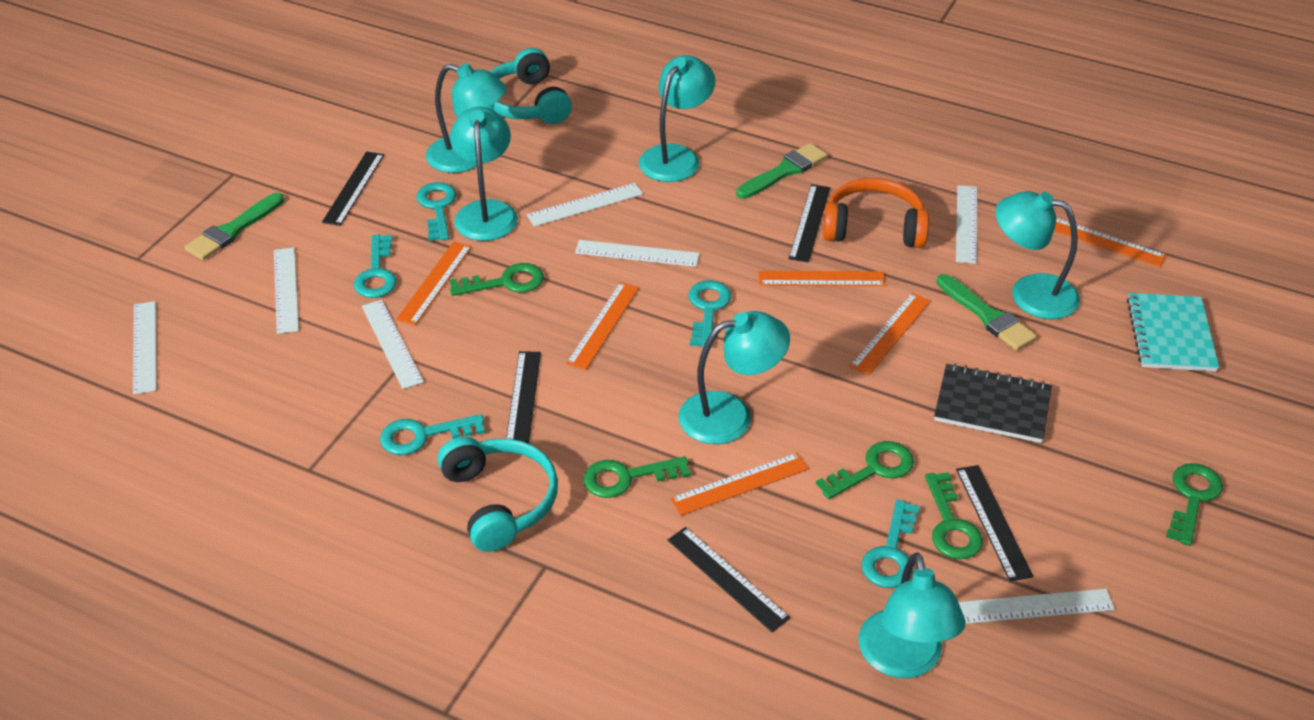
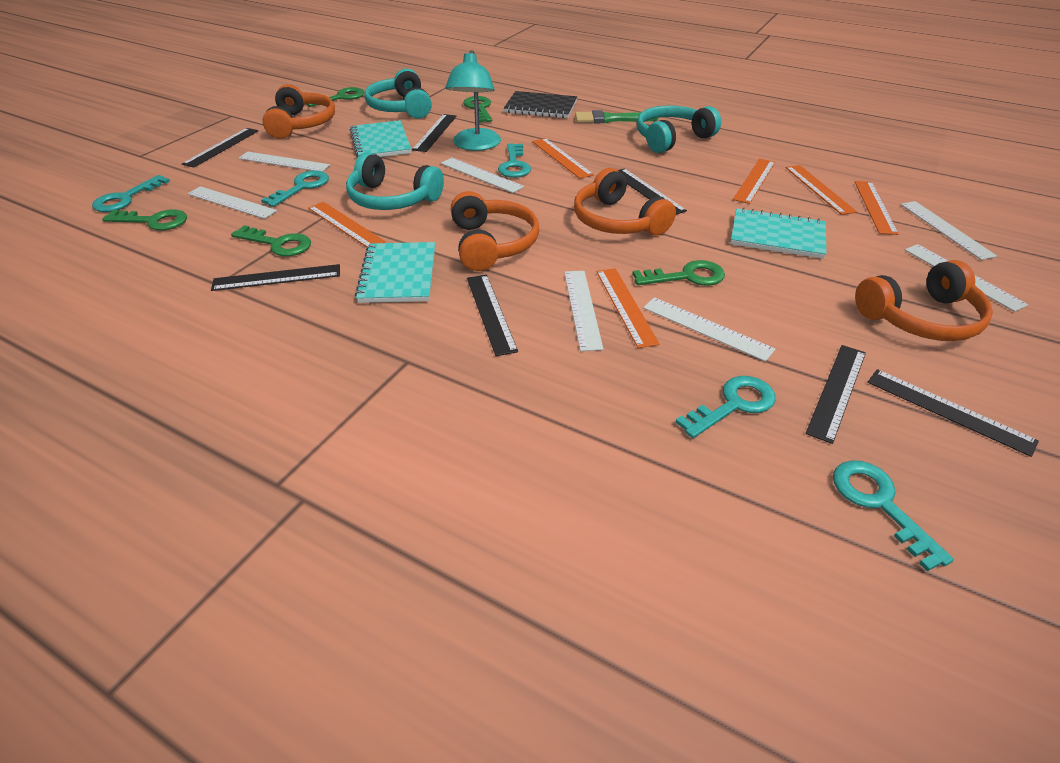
black ruler: 5 -> 7
green brush: 3 -> 1
orange headphones: 1 -> 4
turquoise headphones: 2 -> 3
turquoise lamp: 6 -> 1
turquoise notebook: 1 -> 3

